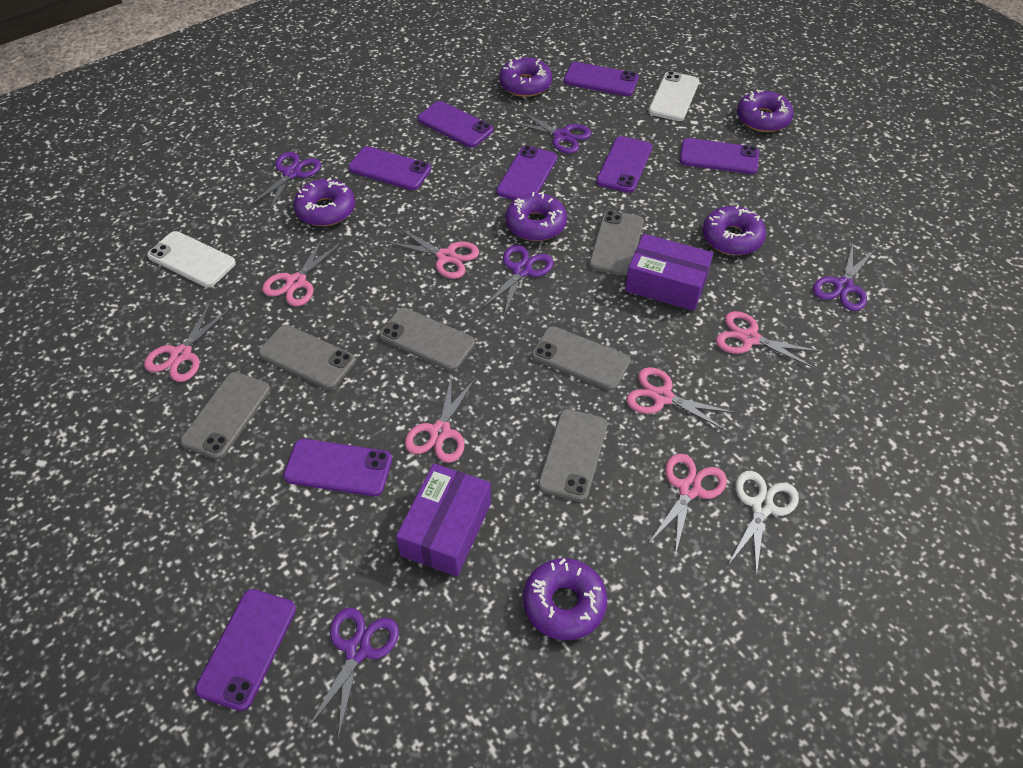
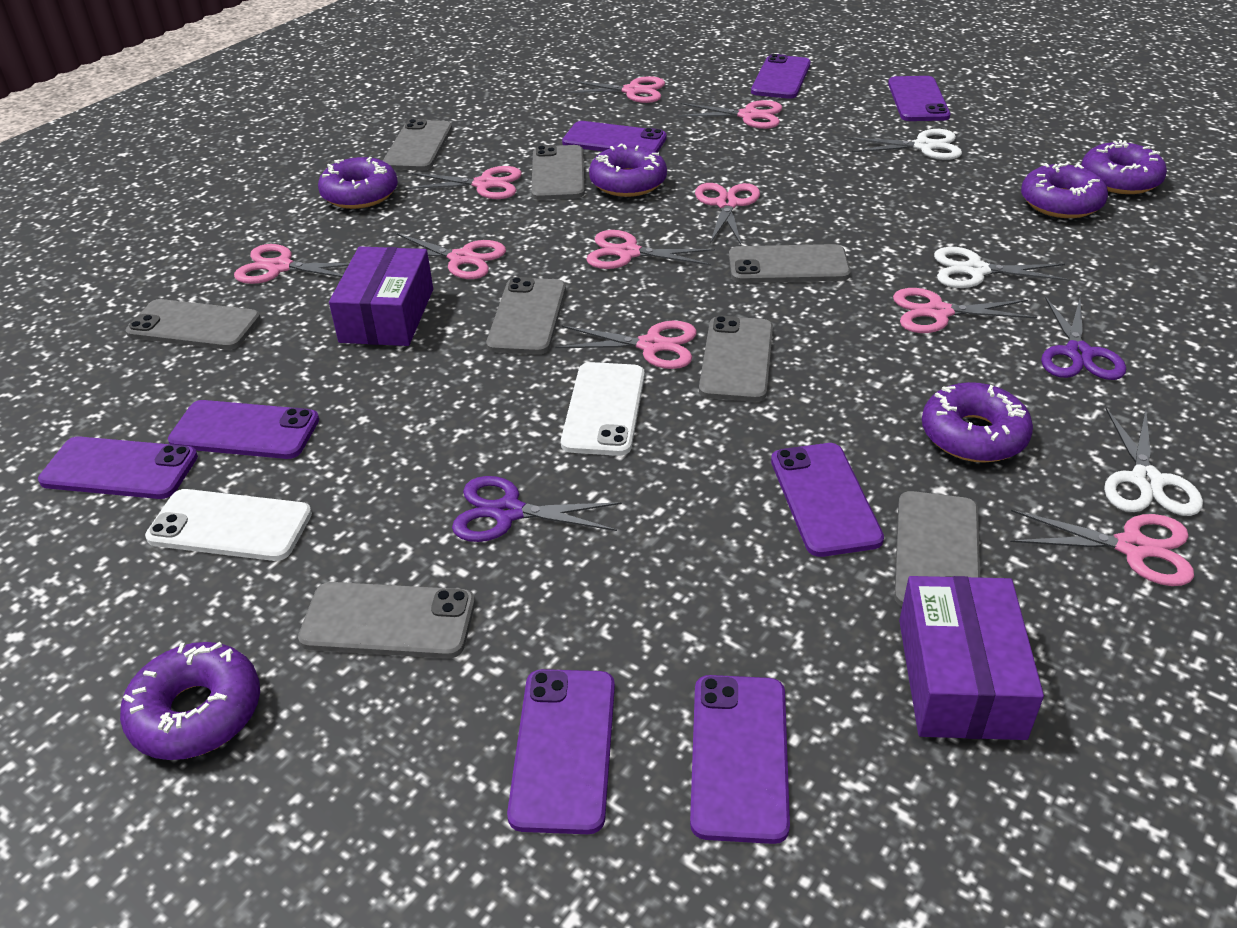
grey phone: 6 -> 8
pink scissors: 7 -> 10
purple scissors: 5 -> 2
white scissors: 1 -> 3

